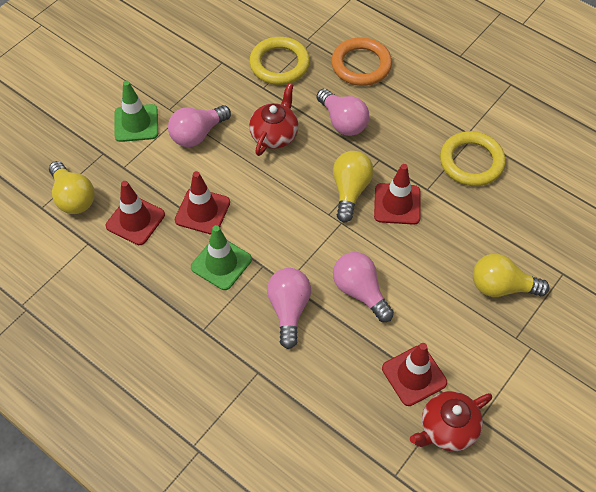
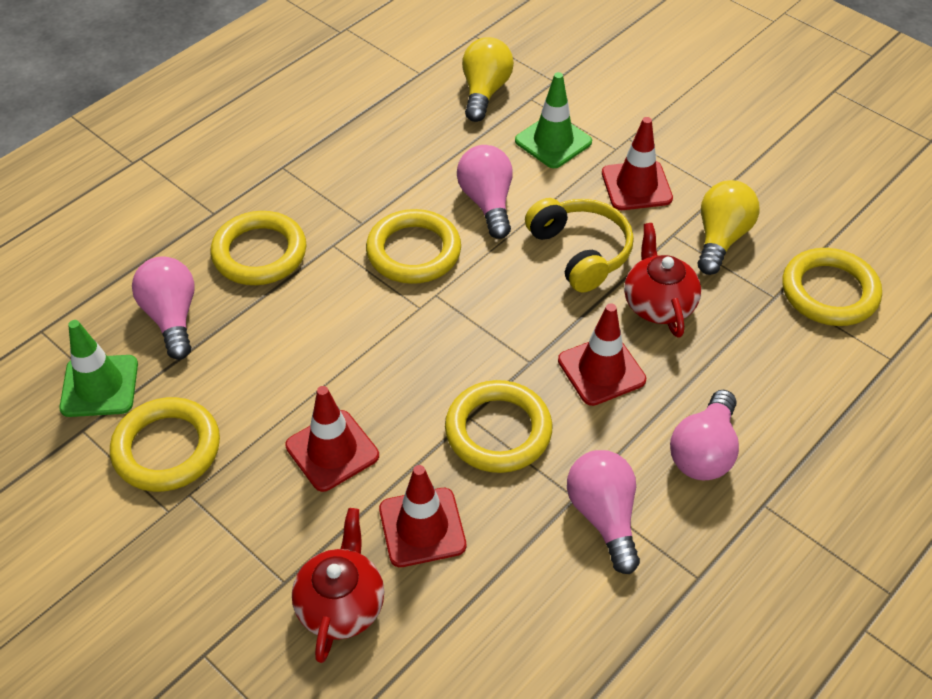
orange ring: 1 -> 0
yellow headphones: 0 -> 1
yellow light bulb: 3 -> 2
yellow ring: 2 -> 5

